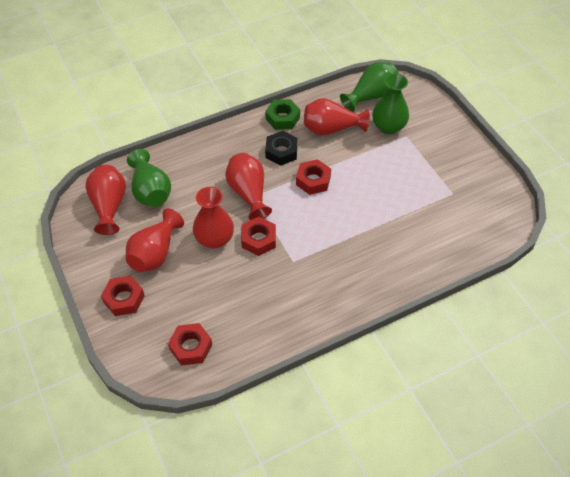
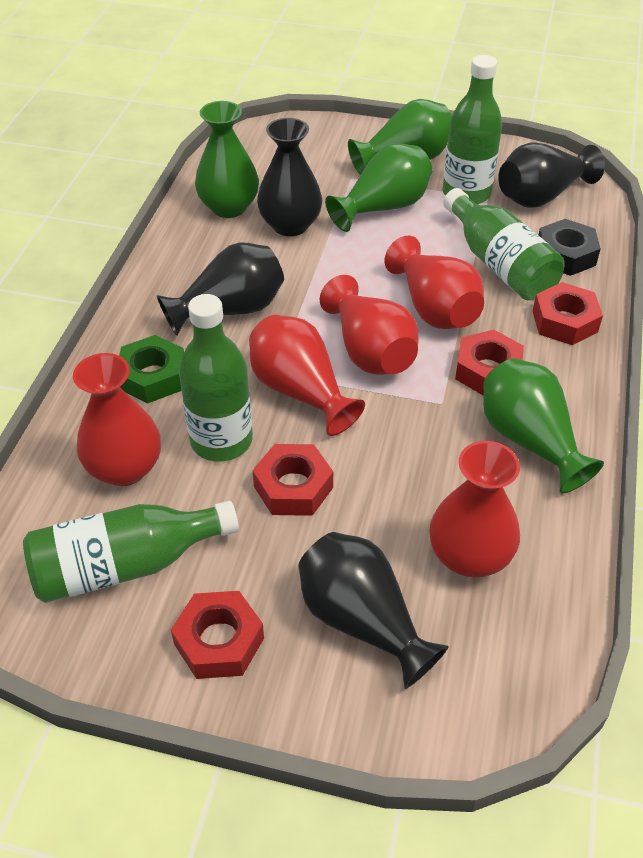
black vase: 0 -> 4
green bottle: 0 -> 4
green vase: 3 -> 4

